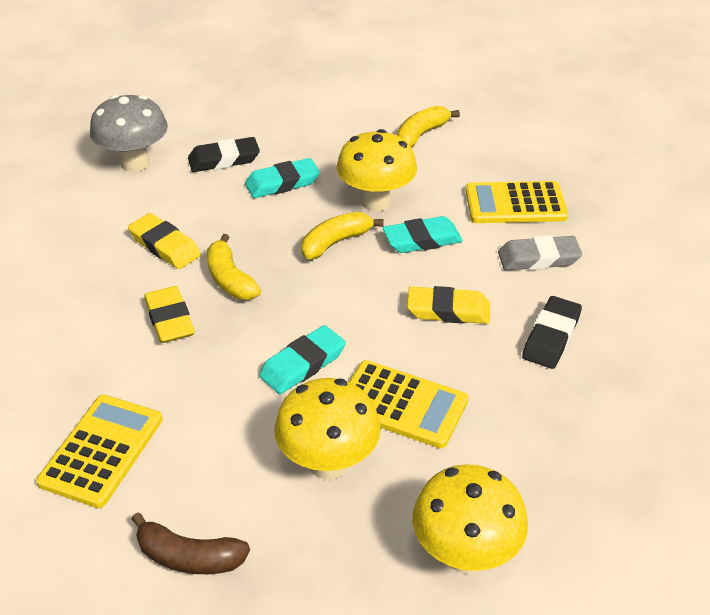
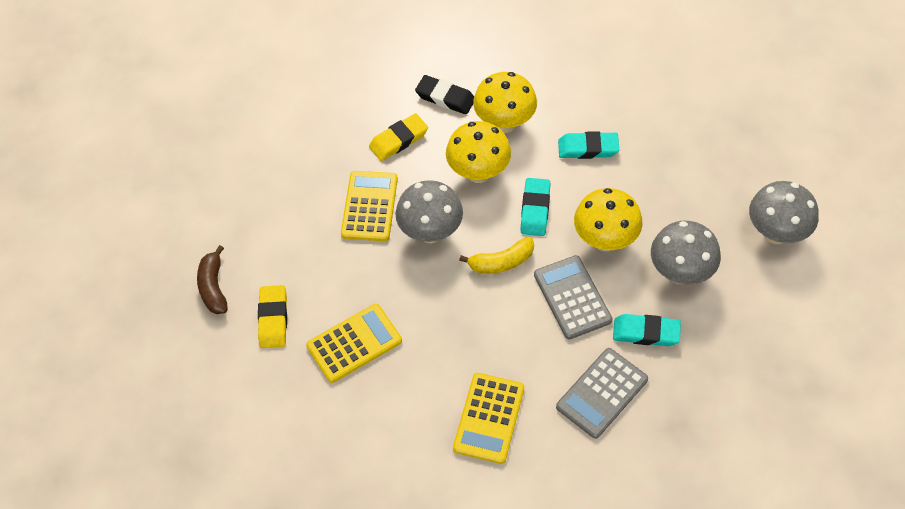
black eraser: 2 -> 1
grey calculator: 0 -> 2
grey eraser: 1 -> 0
grey mushroom: 1 -> 3
yellow banana: 3 -> 1
yellow eraser: 3 -> 2

